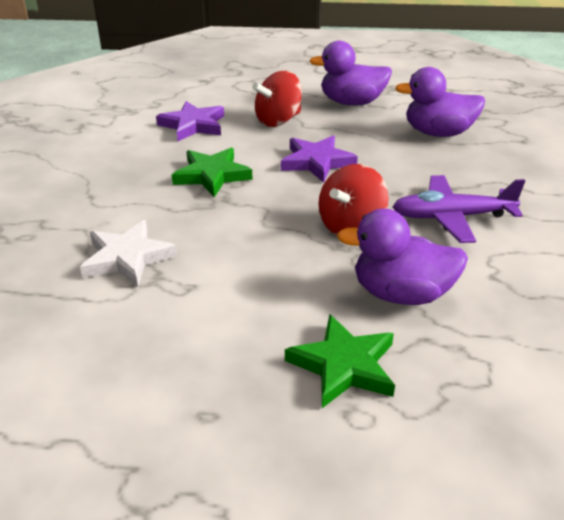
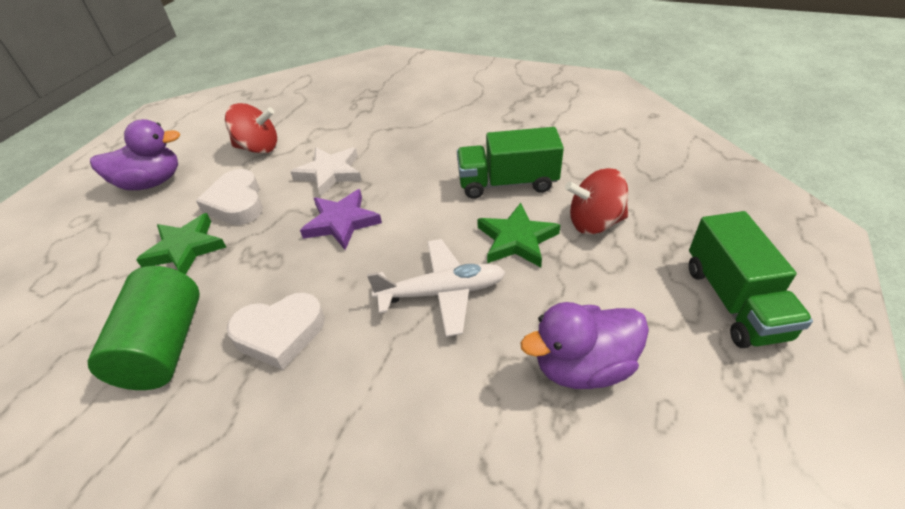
green cylinder: 0 -> 1
green truck: 0 -> 2
purple duck: 3 -> 2
purple plane: 1 -> 0
purple star: 2 -> 1
white heart: 0 -> 2
white plane: 0 -> 1

